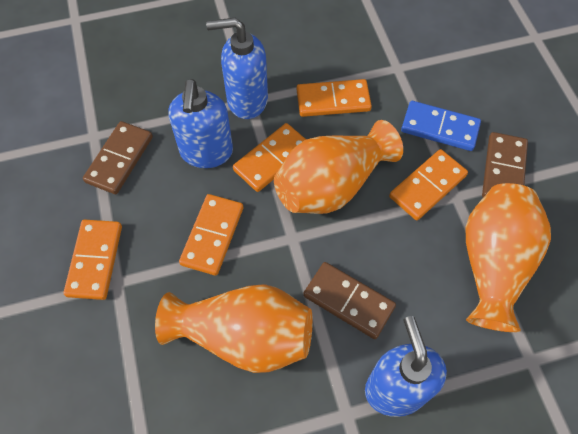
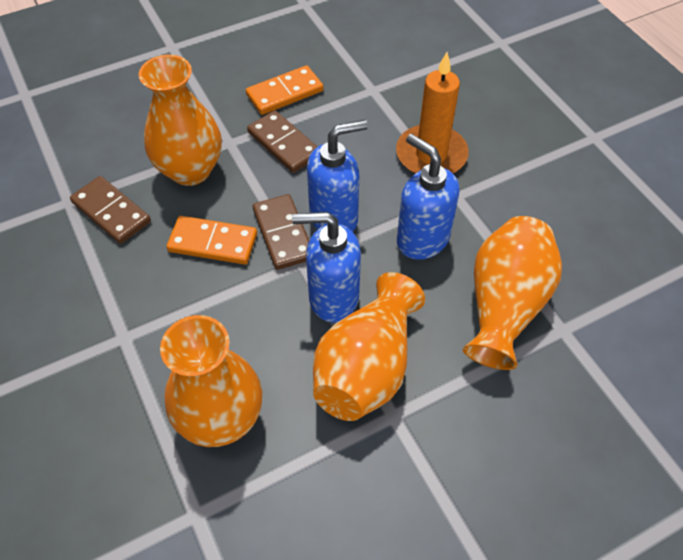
blue domino: 1 -> 0
orange candle: 0 -> 1
orange domino: 5 -> 2
orange vase: 3 -> 4

